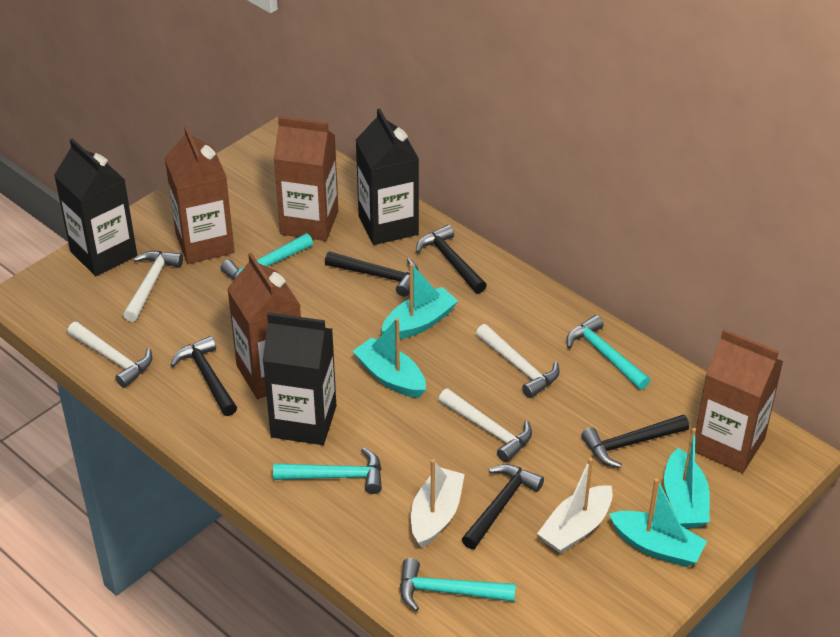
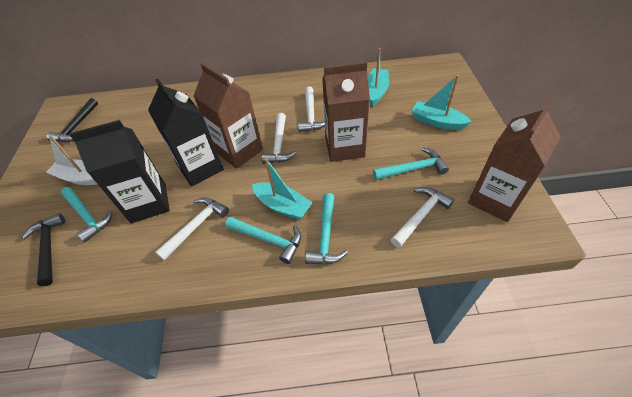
black carton: 3 -> 2
black hammer: 5 -> 2
brown carton: 4 -> 3
turquoise boat: 4 -> 3
white boat: 2 -> 1

